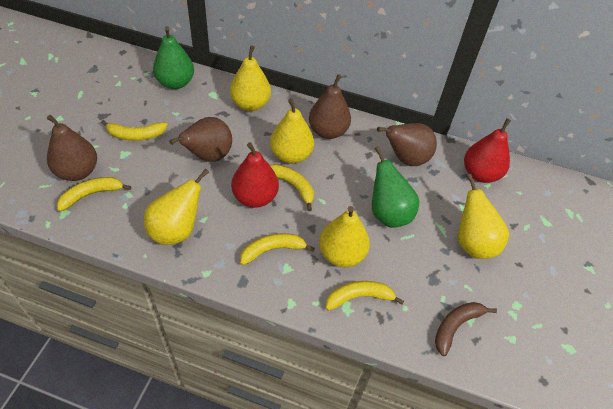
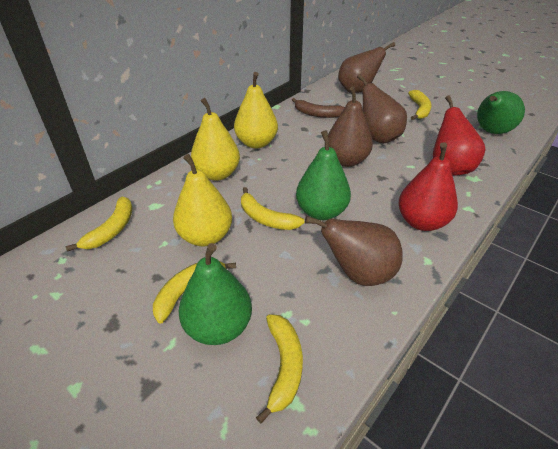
green pear: 2 -> 3
yellow pear: 5 -> 3

